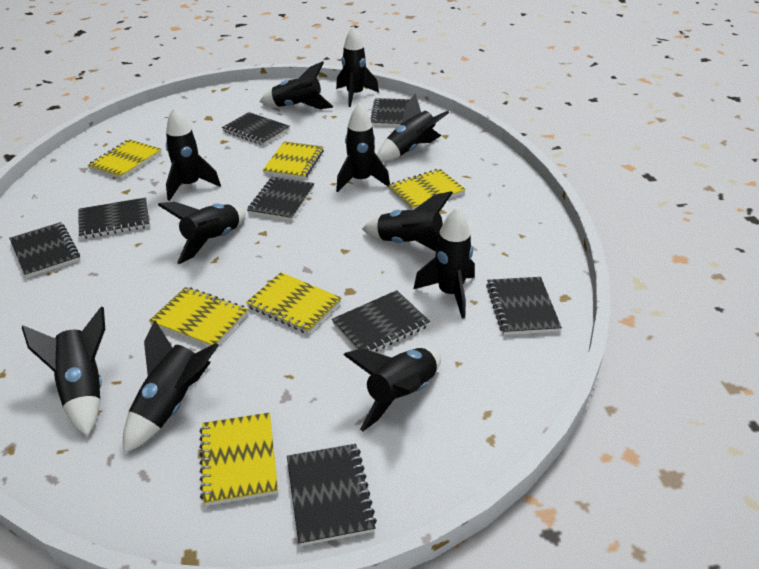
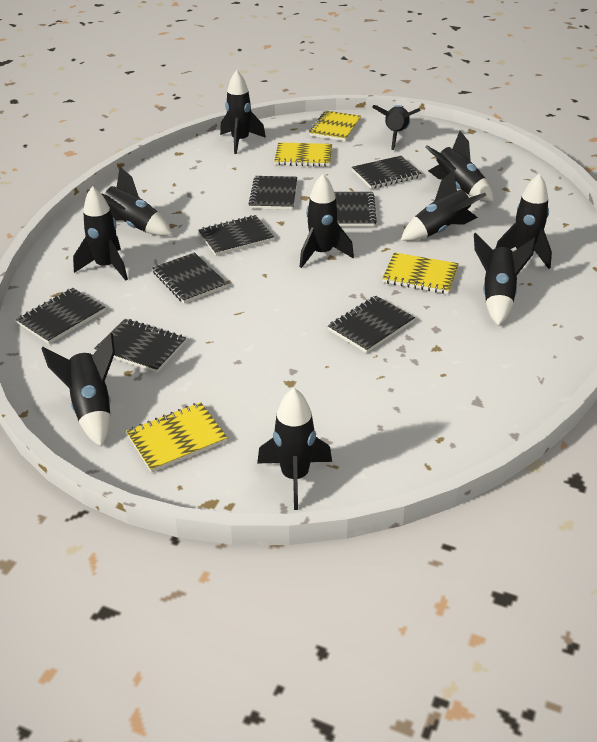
yellow notebook: 6 -> 4

